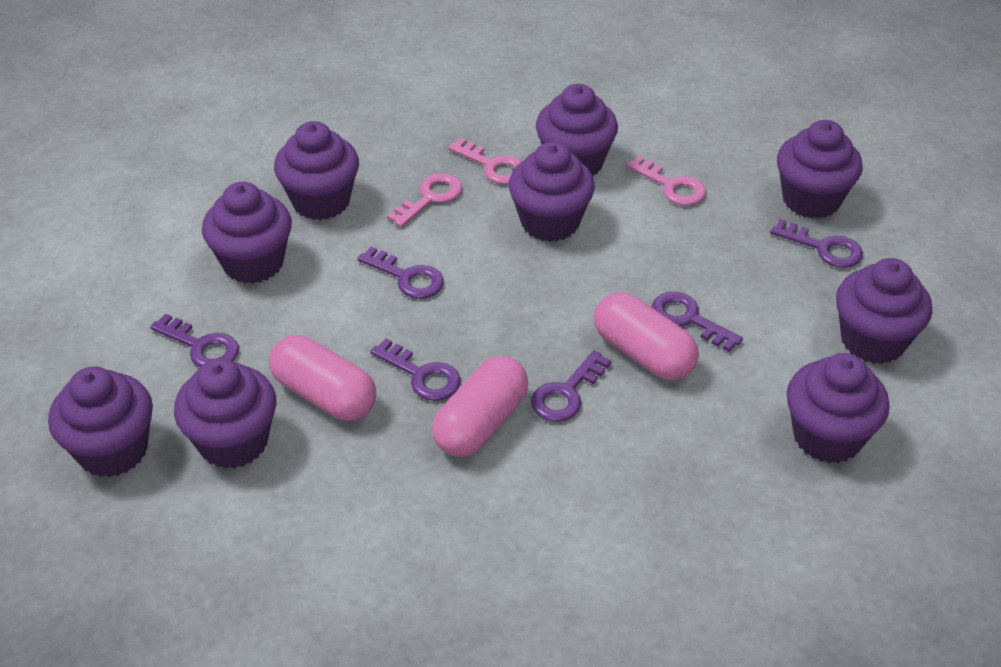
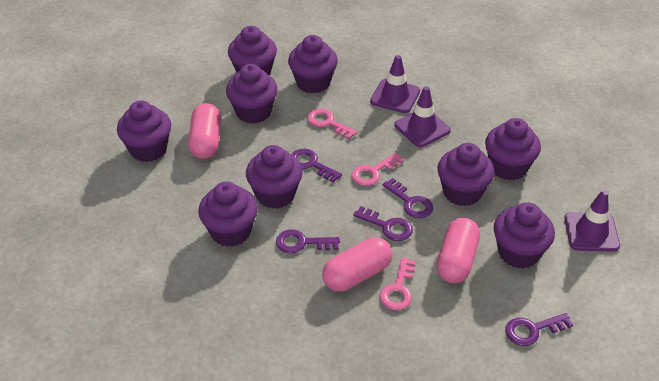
purple key: 6 -> 5
purple traffic cone: 0 -> 3

